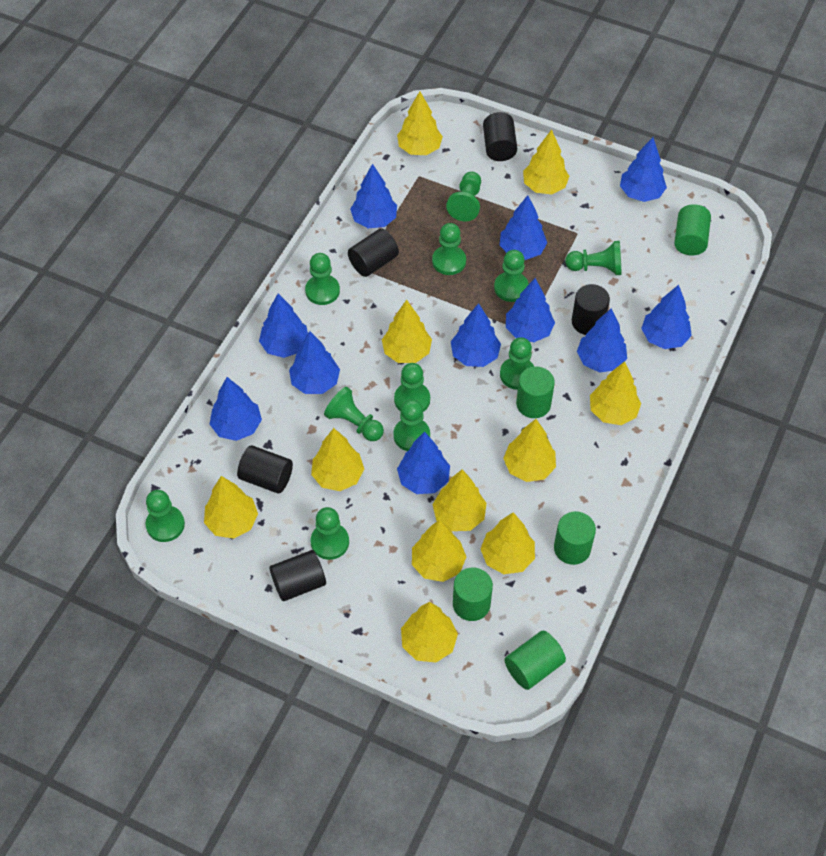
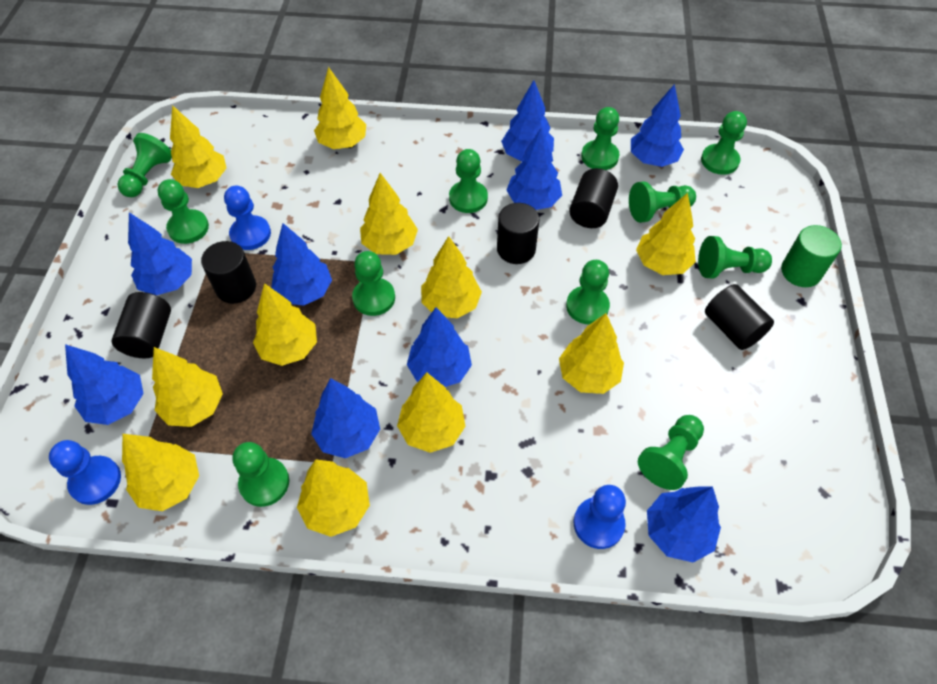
blue pawn: 0 -> 3
blue tree: 11 -> 9
green cylinder: 5 -> 1

